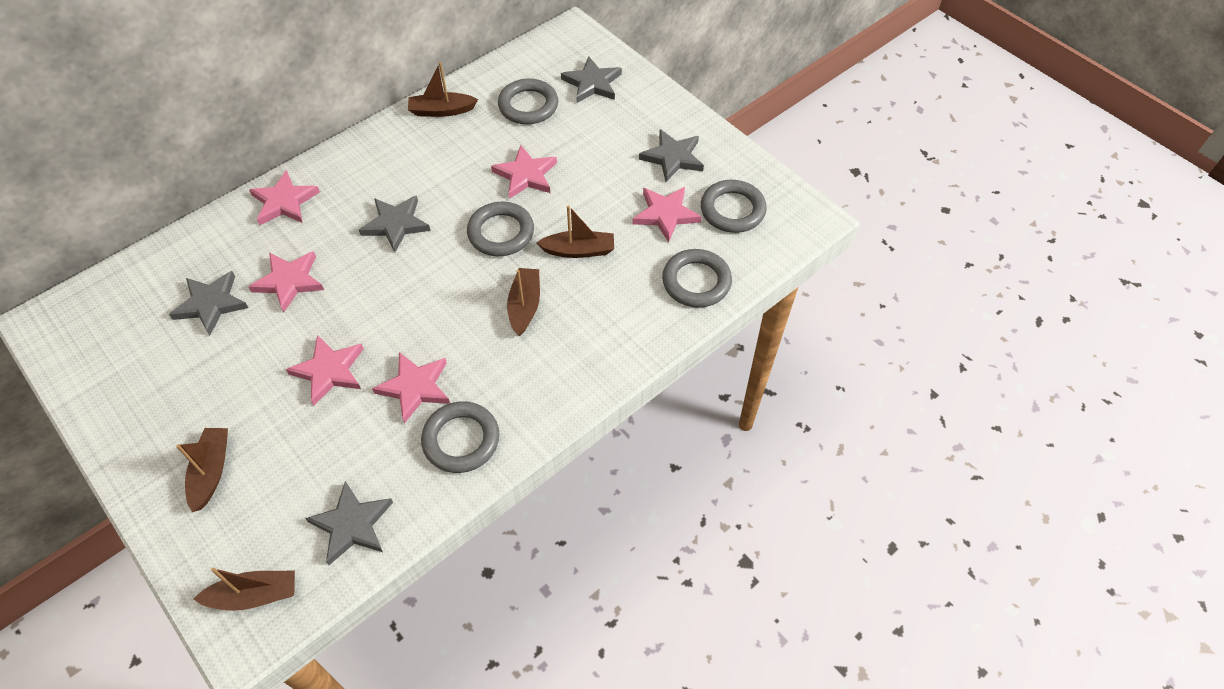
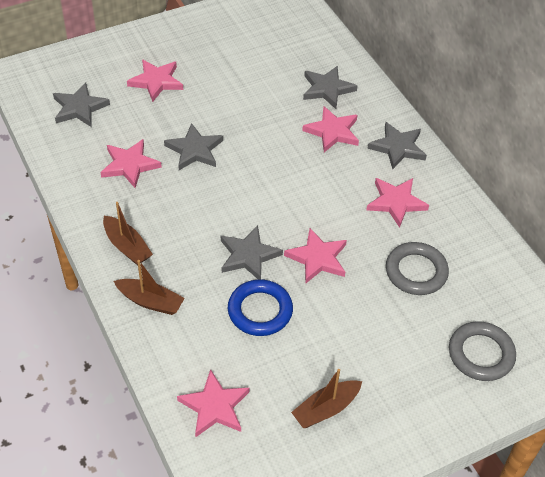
blue ring: 0 -> 1
brown boat: 5 -> 3
grey ring: 5 -> 2

